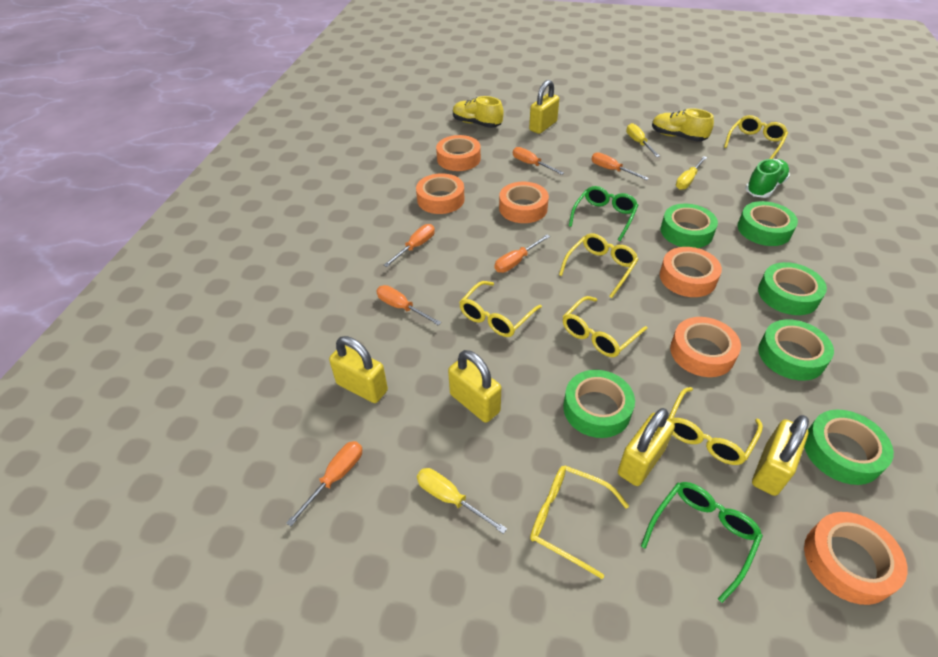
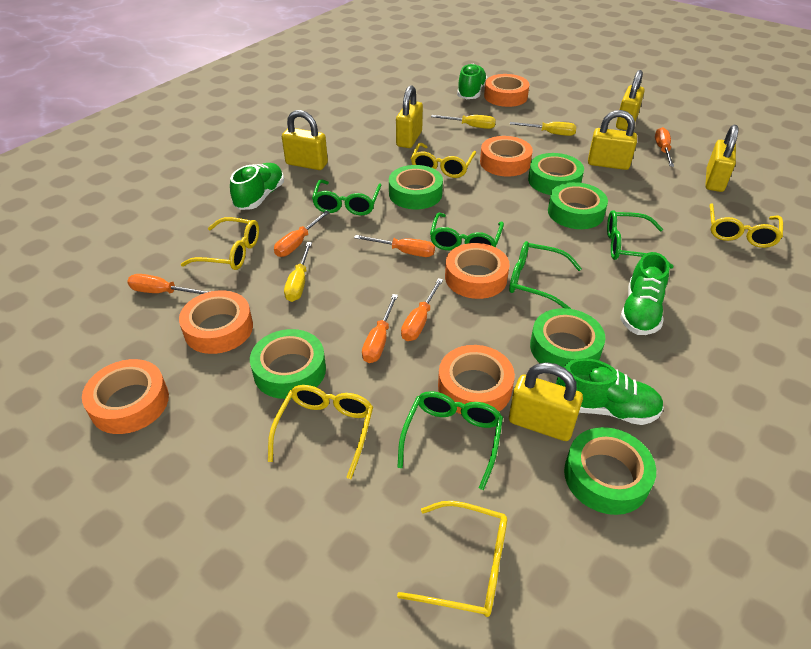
green glasses: 2 -> 5
green shoe: 1 -> 4
yellow glasses: 6 -> 5
yellow padlock: 5 -> 6
yellow shoe: 2 -> 0

